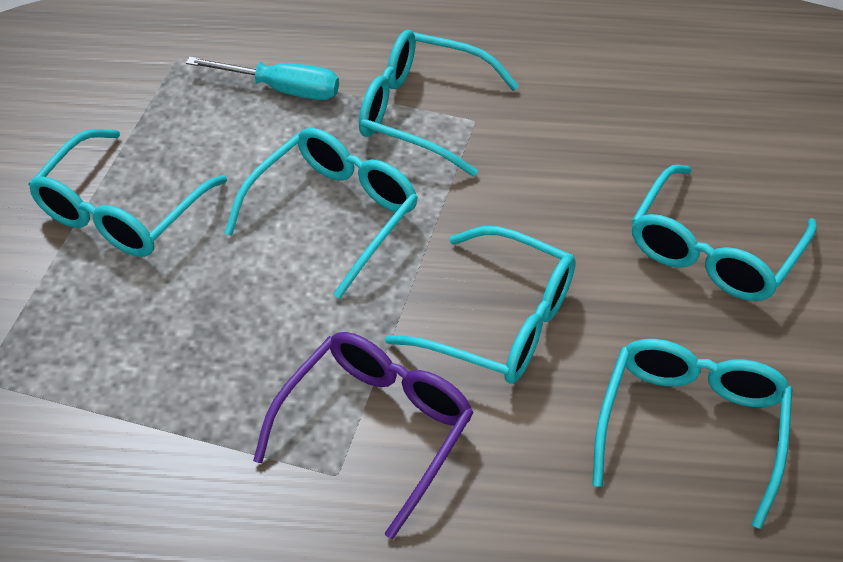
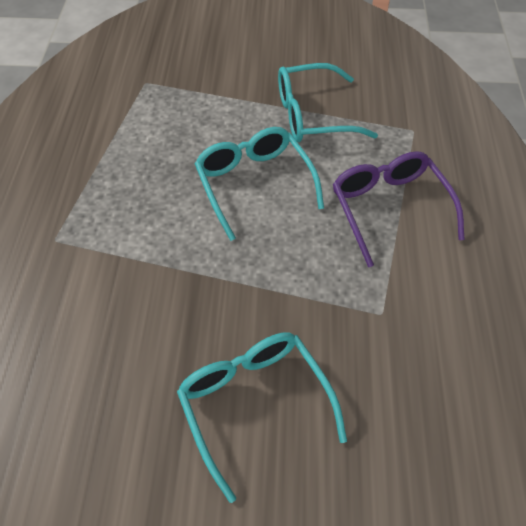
turquoise glasses: 6 -> 3
turquoise screwdriver: 1 -> 0

